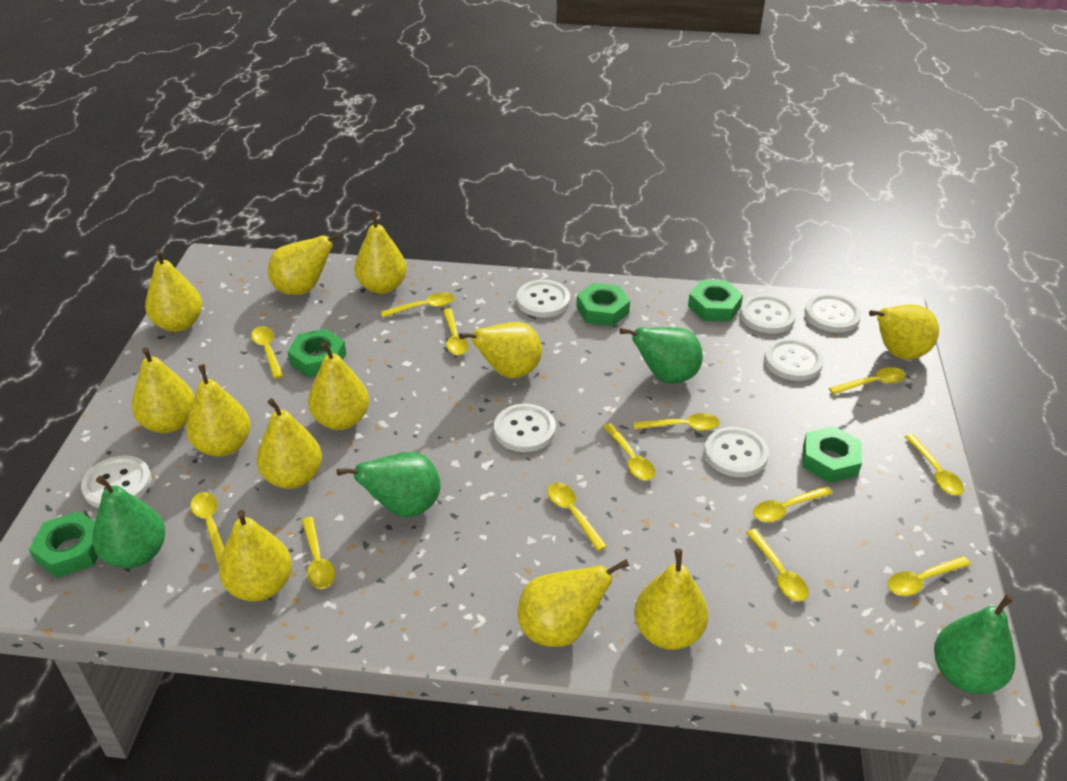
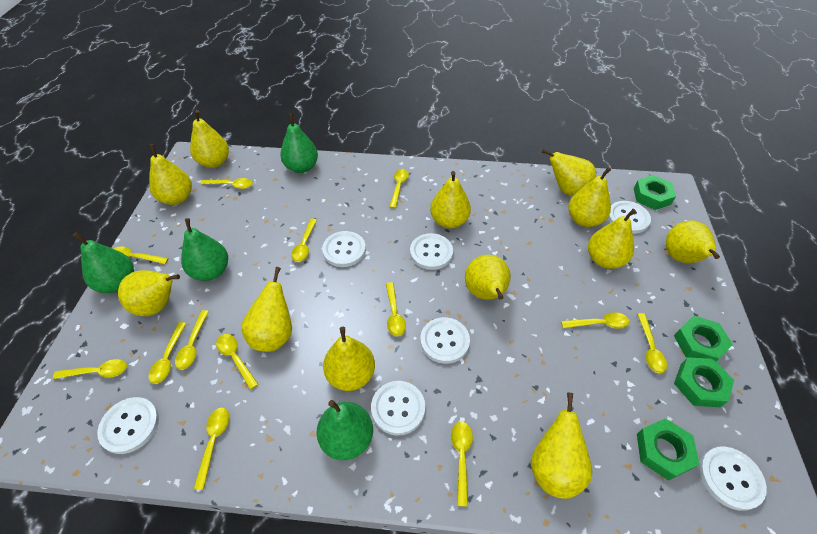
green nut: 5 -> 4

